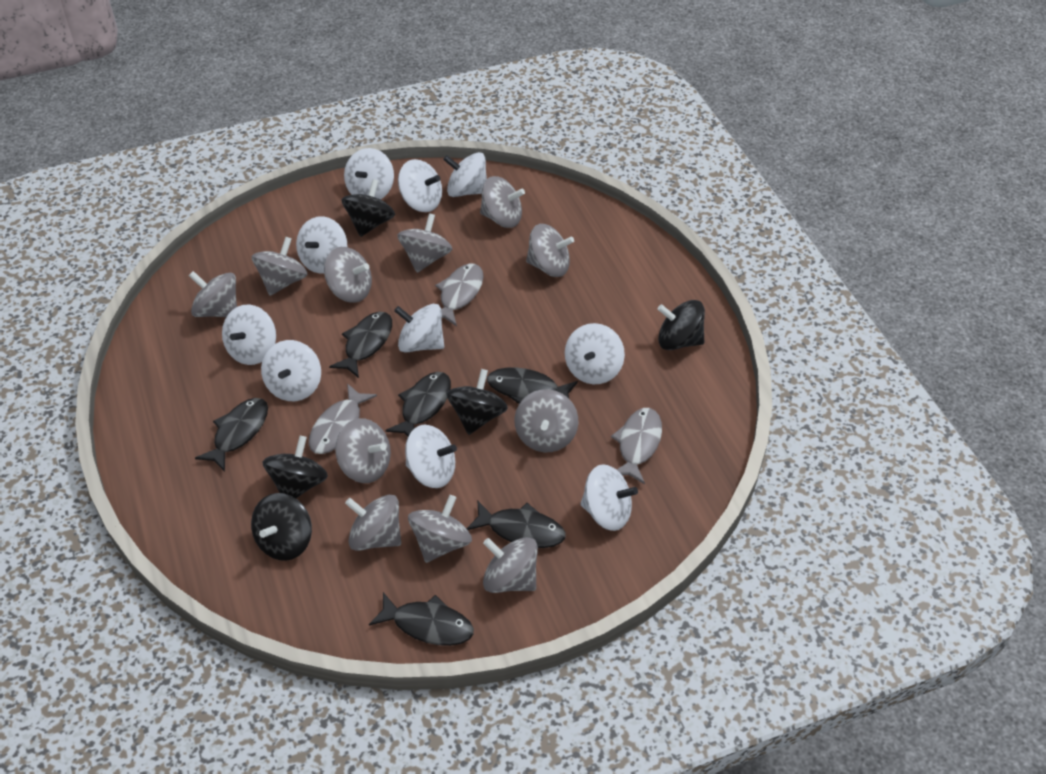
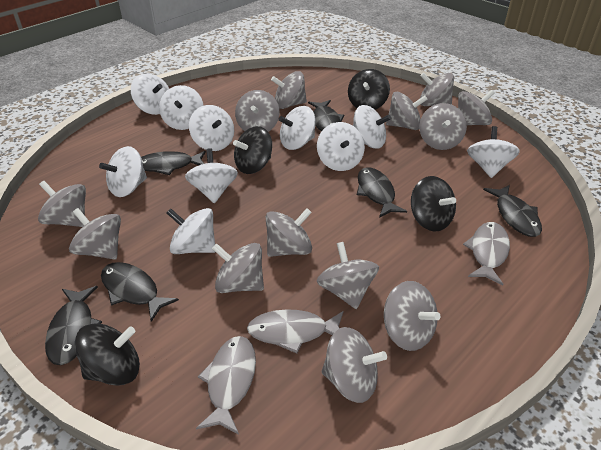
black spinning top: 5 -> 4
grey spinning top: 11 -> 13

